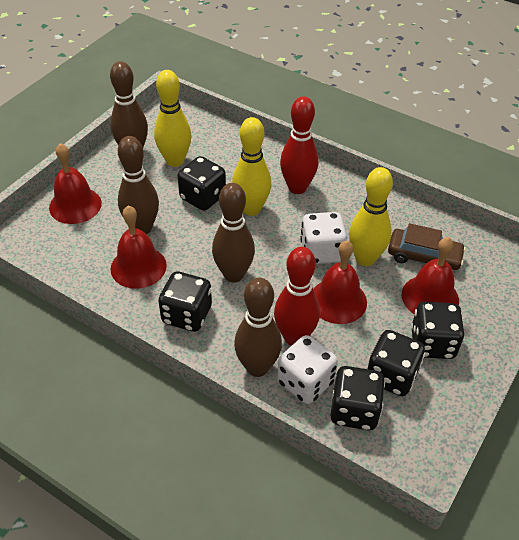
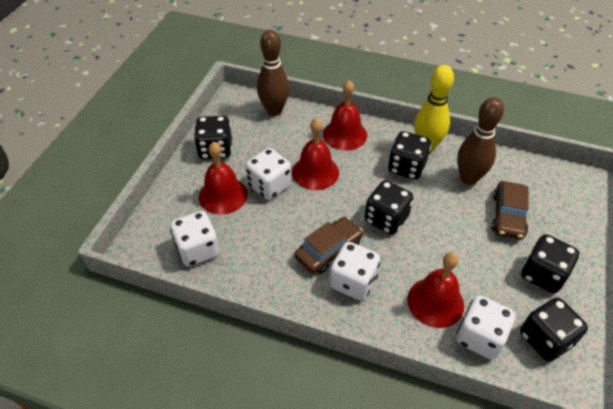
brown bowling pin: 4 -> 2
brown car: 1 -> 2
red bowling pin: 2 -> 0
white dice: 2 -> 4
yellow bowling pin: 3 -> 1

